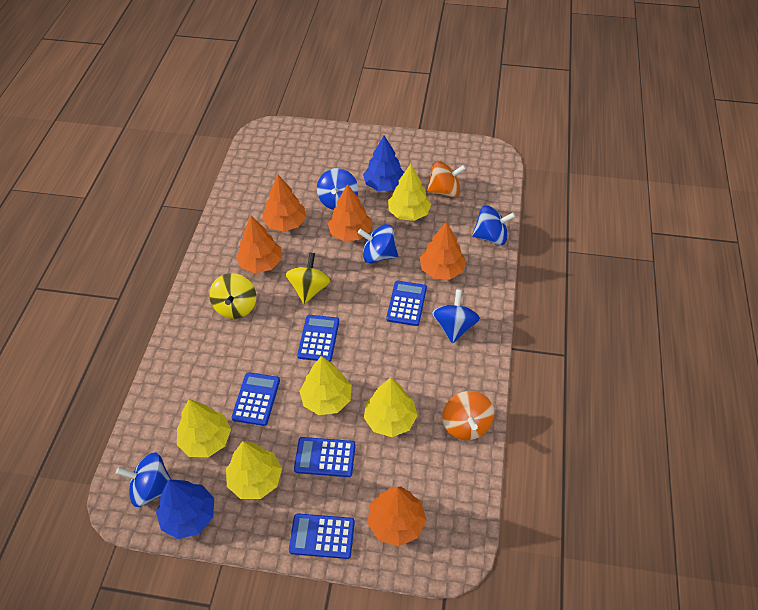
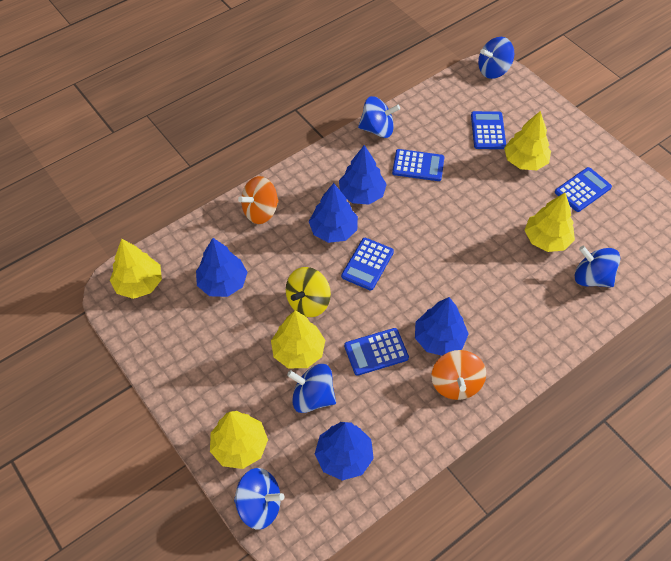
blue tree: 2 -> 5
orange tree: 5 -> 0
yellow spinning top: 2 -> 1

